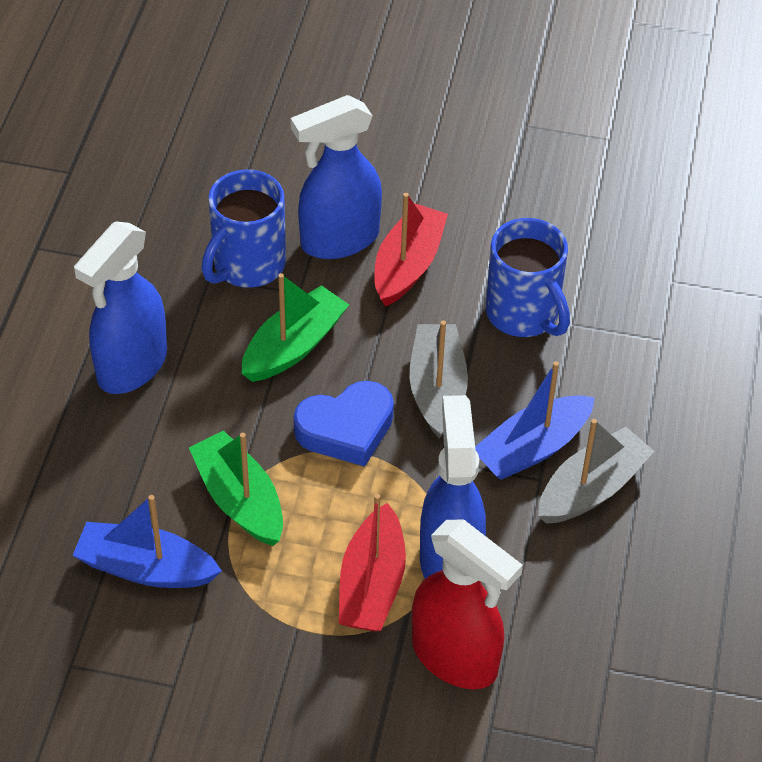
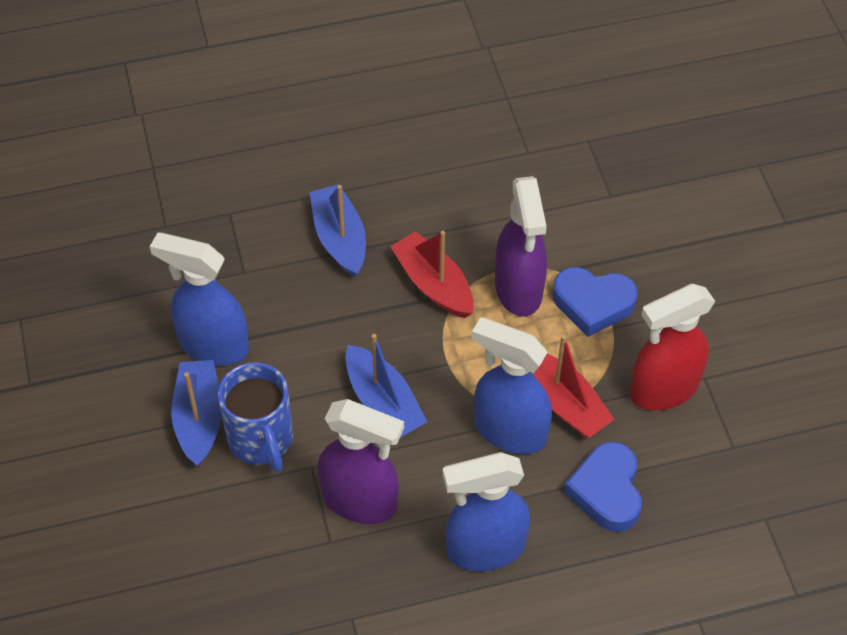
blue boat: 2 -> 3
blue heart: 1 -> 2
blue mug: 2 -> 1
green boat: 2 -> 0
grey boat: 2 -> 0
purple spray bottle: 0 -> 2

